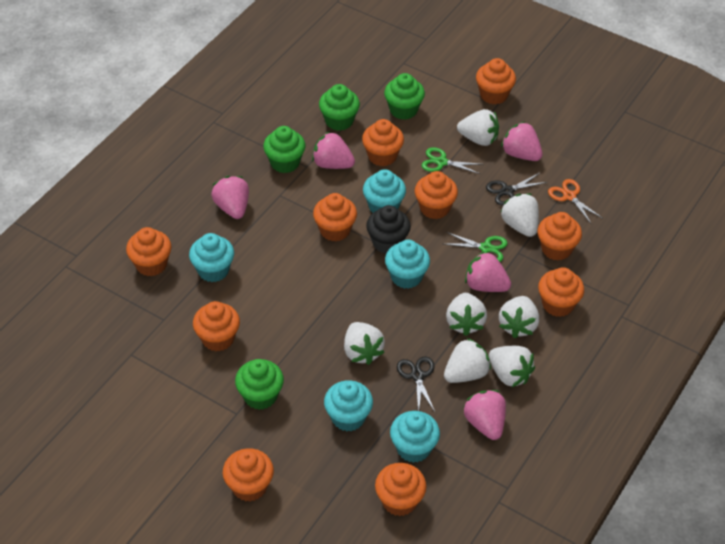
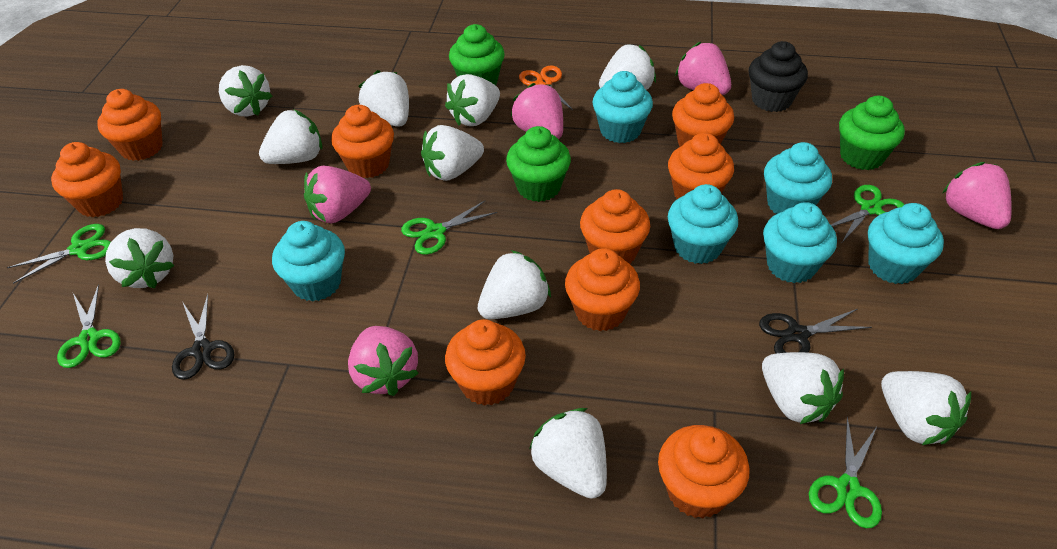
green cupcake: 4 -> 3
green scissors: 2 -> 5
orange cupcake: 10 -> 9
turquoise cupcake: 5 -> 6
white strawberry: 7 -> 11

